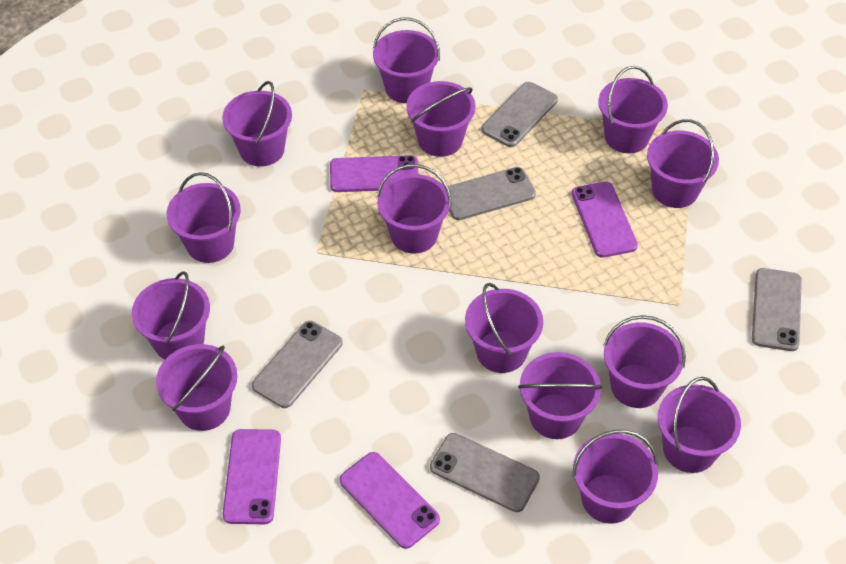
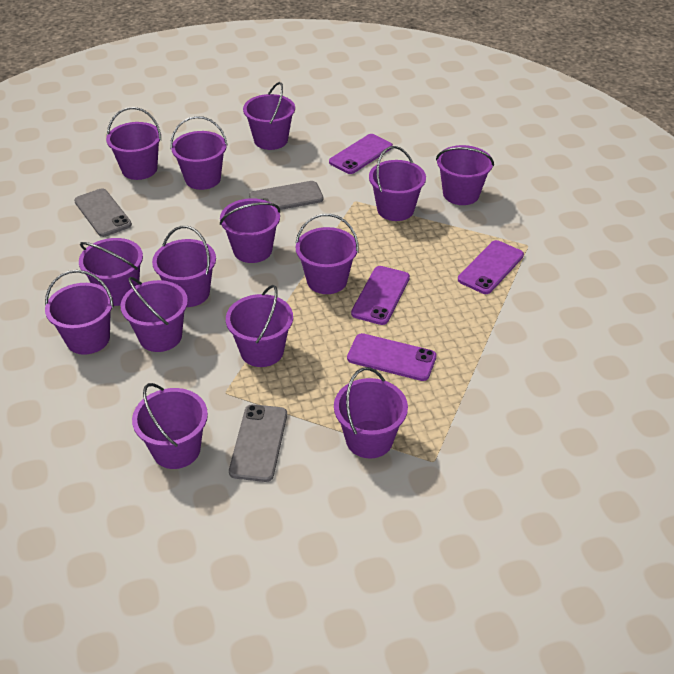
grey phone: 5 -> 3

